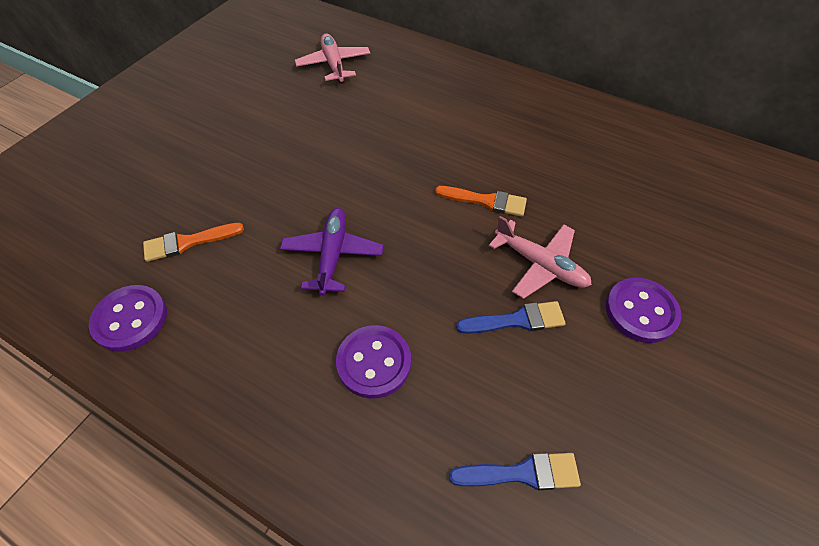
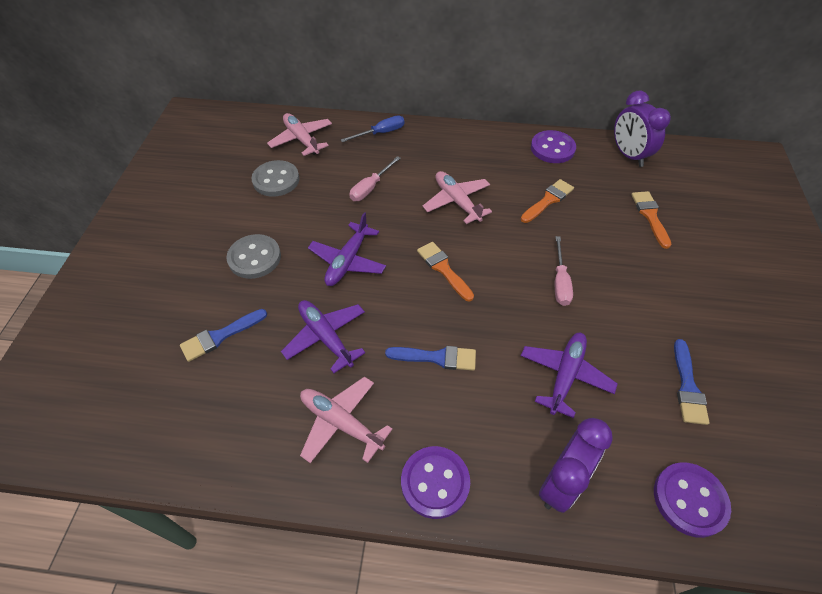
blue brush: 2 -> 3
blue screwdriver: 0 -> 1
grey button: 0 -> 2
orange brush: 2 -> 3
pink plane: 2 -> 3
pink screwdriver: 0 -> 2
purple clock: 0 -> 2
purple plane: 1 -> 3

